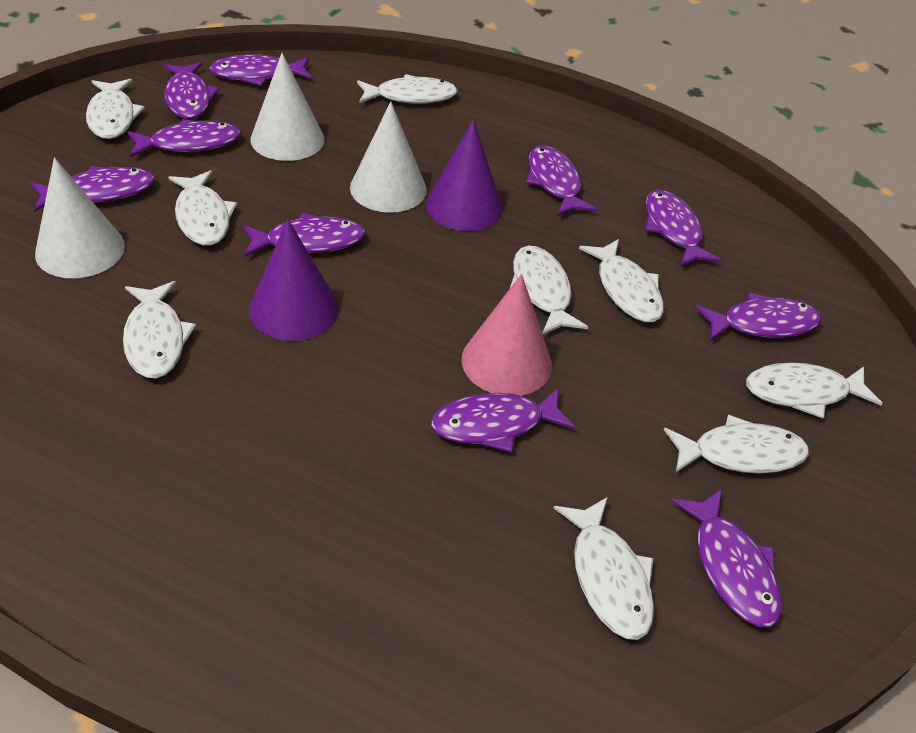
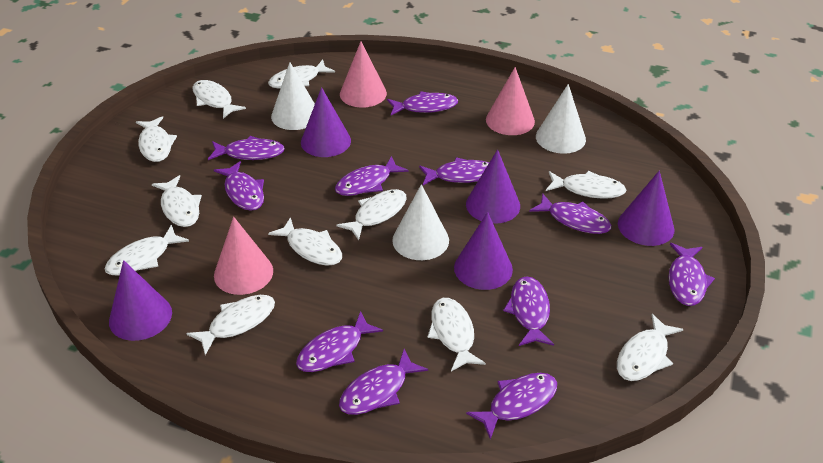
pink cone: 1 -> 3
purple cone: 2 -> 5
purple fish: 10 -> 11
white fish: 9 -> 11

